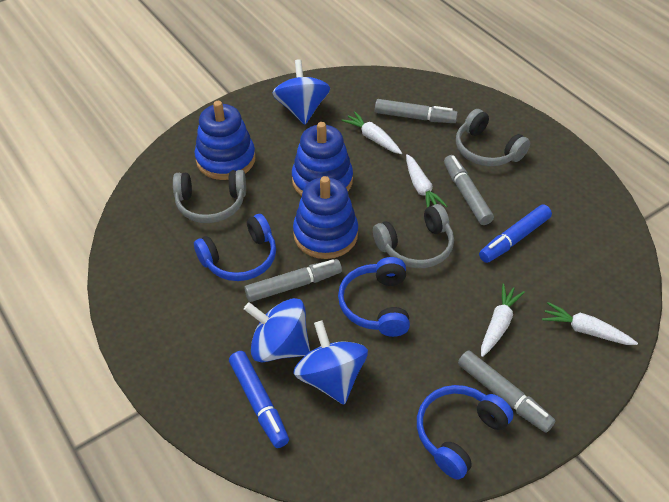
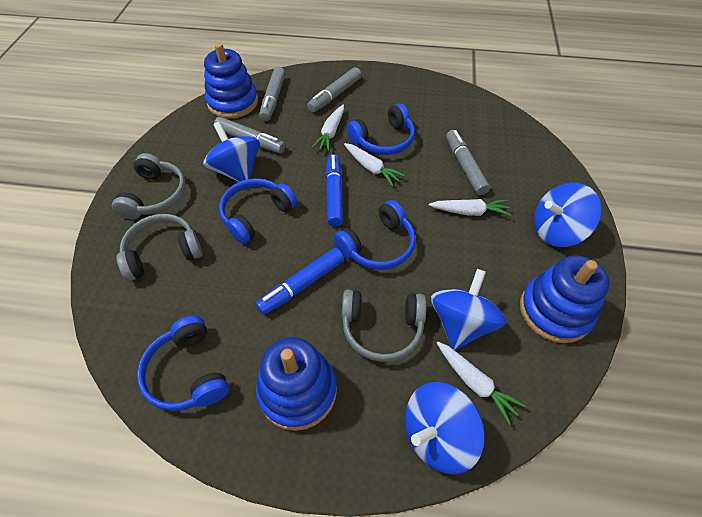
blue headphones: 3 -> 4
blue spinning top: 3 -> 4

